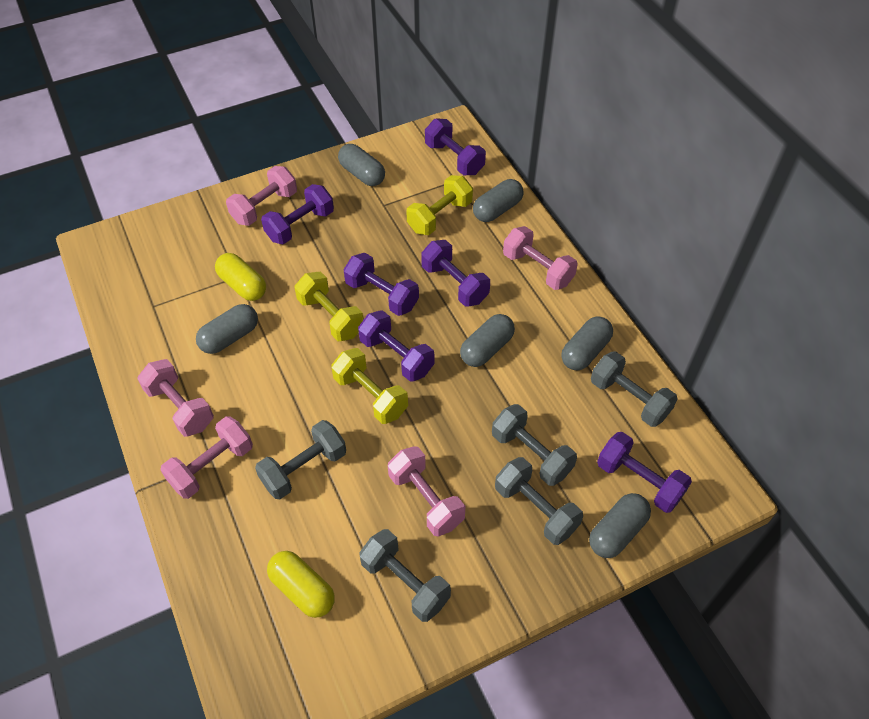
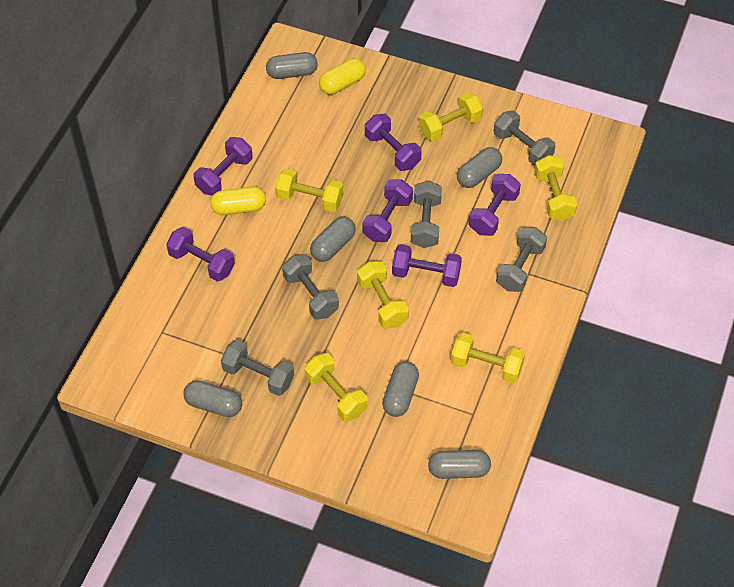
pink dumbbell: 5 -> 0
yellow dumbbell: 3 -> 6

